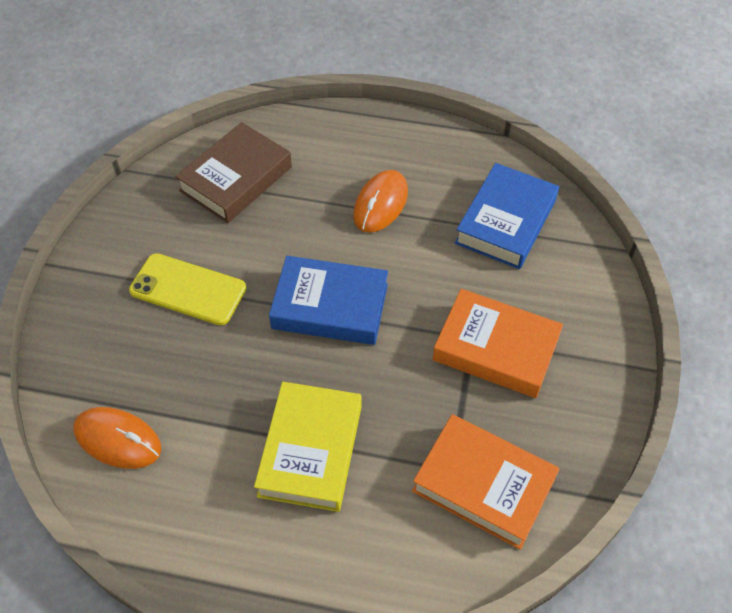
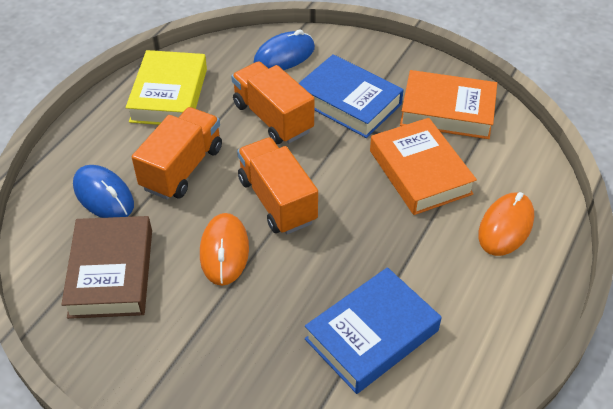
blue mouse: 0 -> 2
orange truck: 0 -> 3
yellow phone: 1 -> 0

